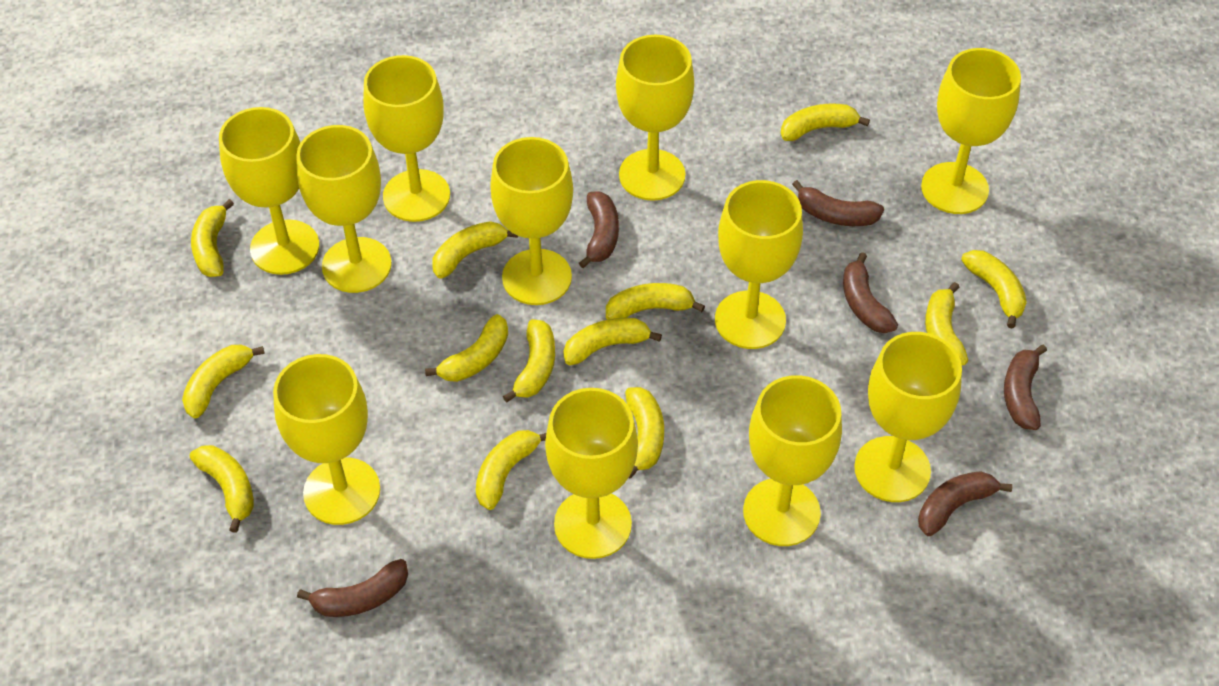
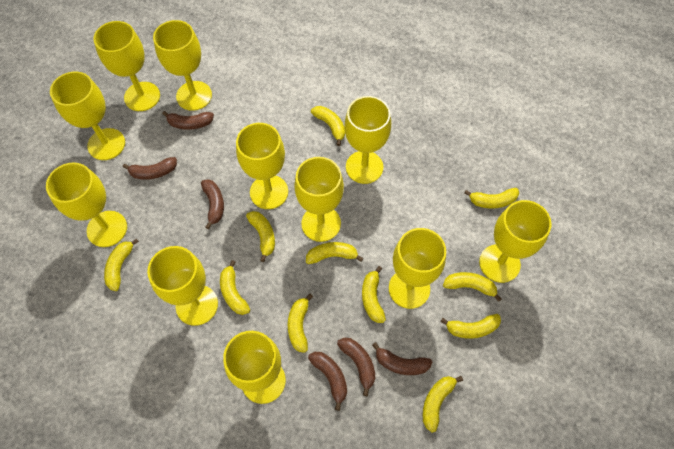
yellow banana: 13 -> 11

